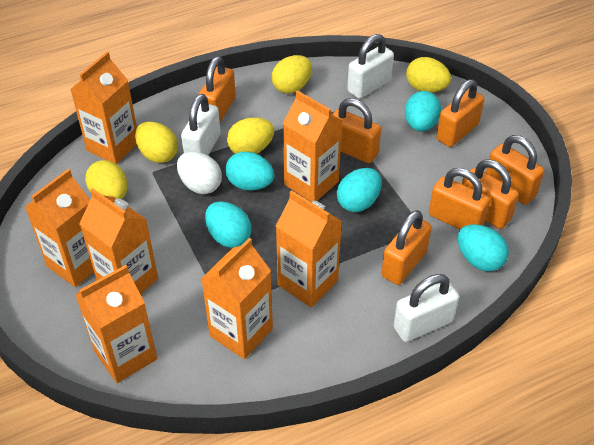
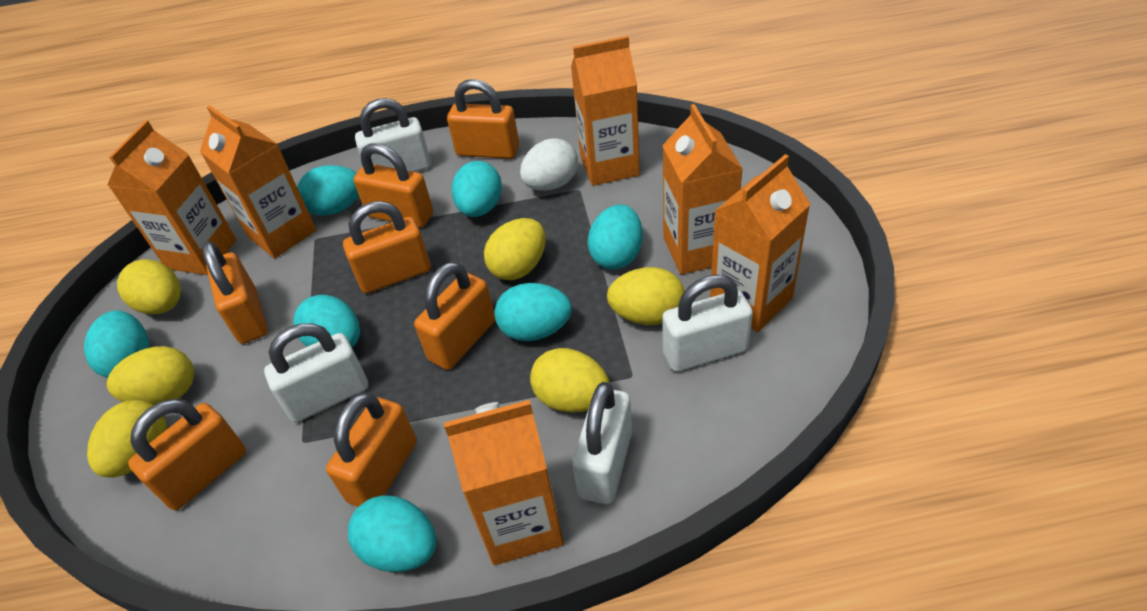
orange carton: 7 -> 6
turquoise egg: 5 -> 7
white padlock: 3 -> 4
yellow egg: 5 -> 6

